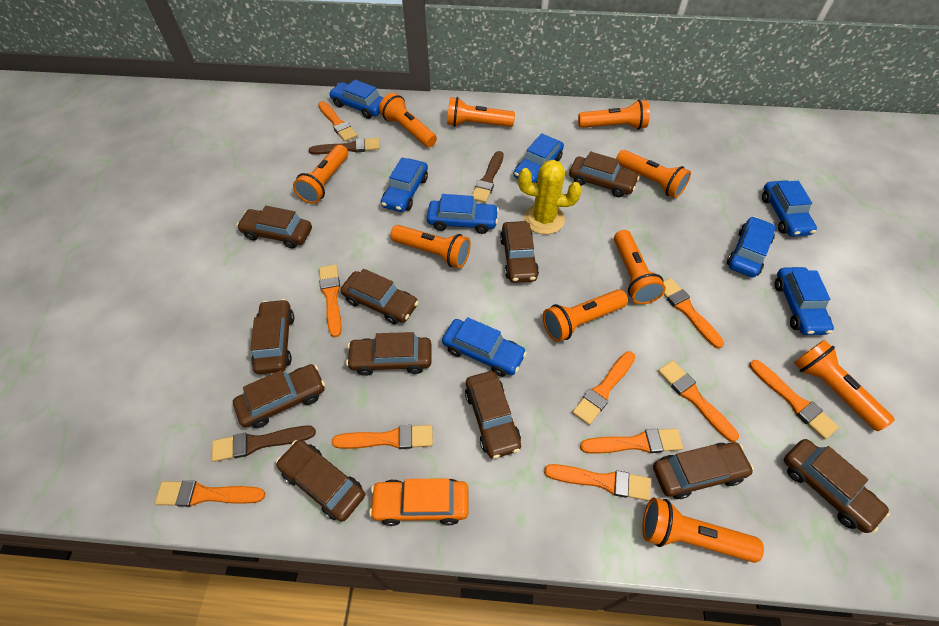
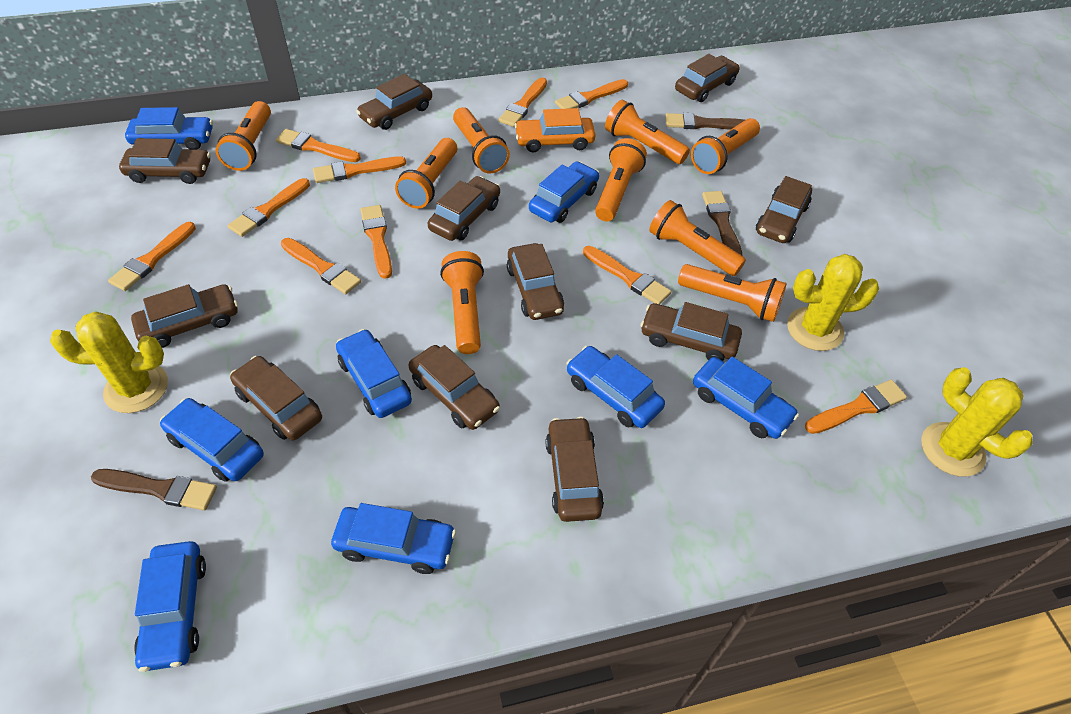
orange flashlight: 10 -> 9
yellow cactus: 1 -> 3

